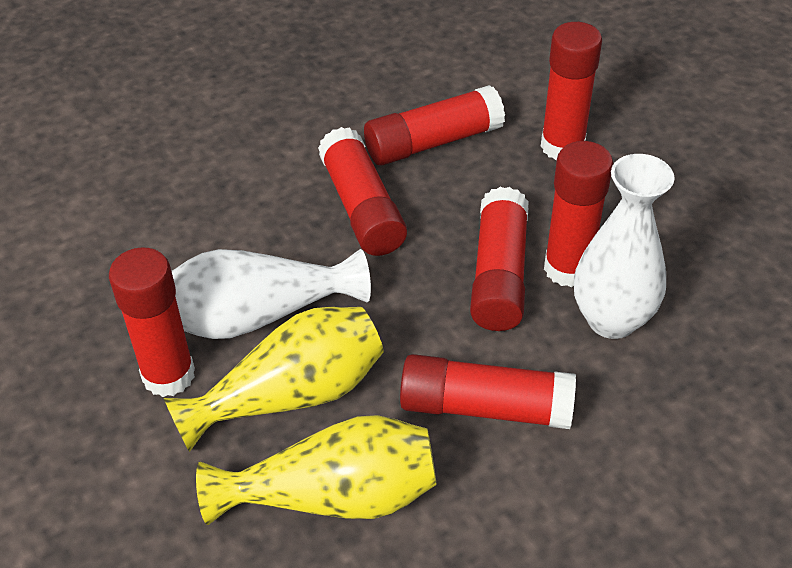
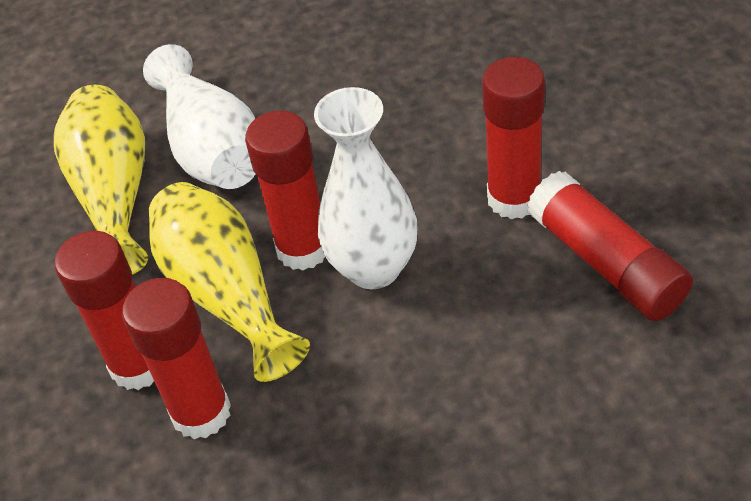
red glue stick: 7 -> 5

